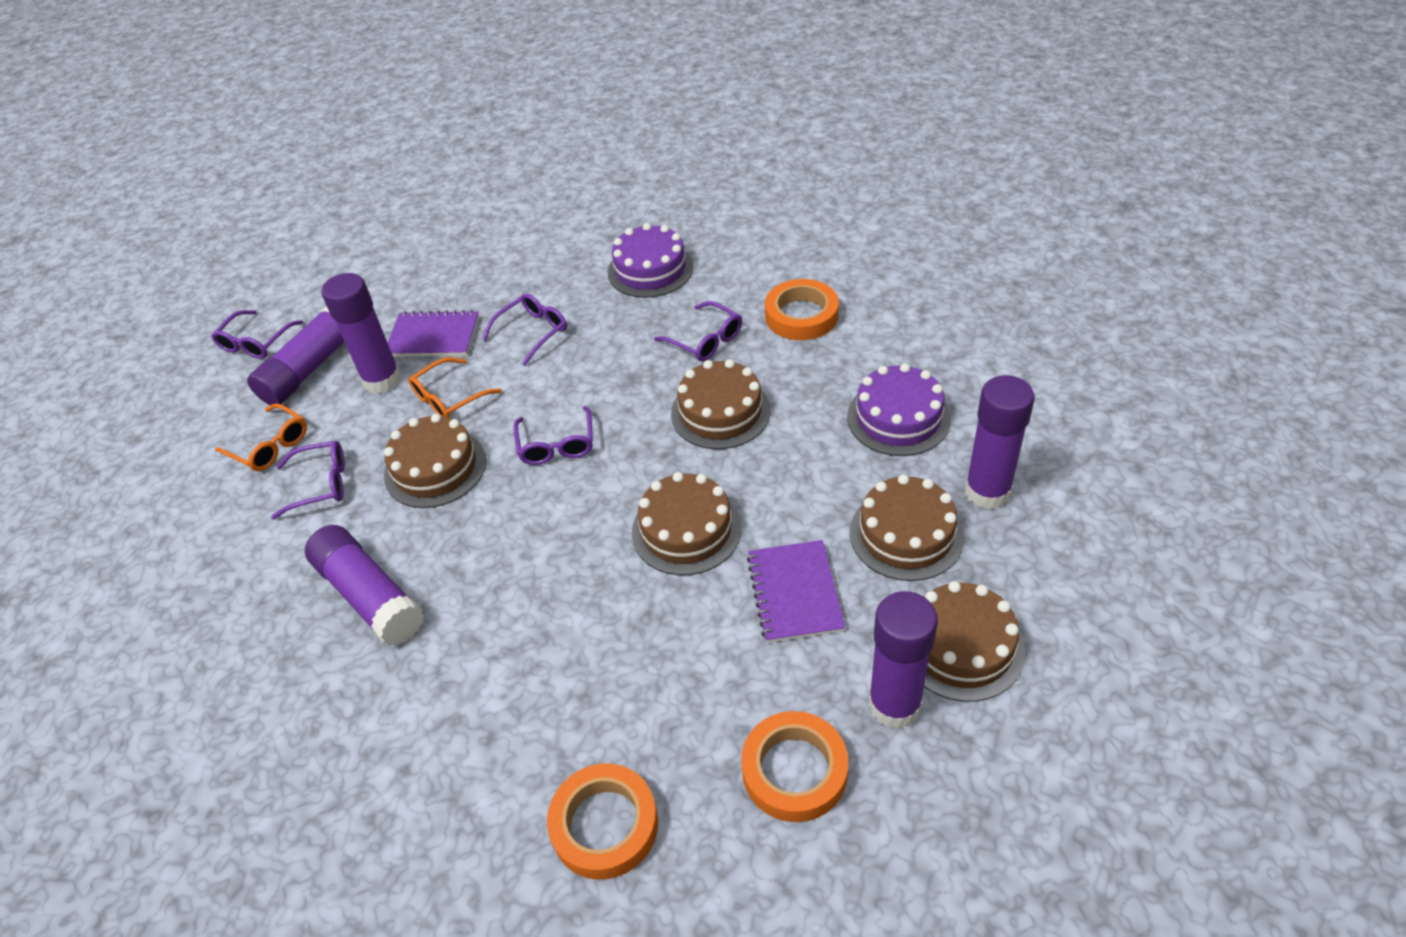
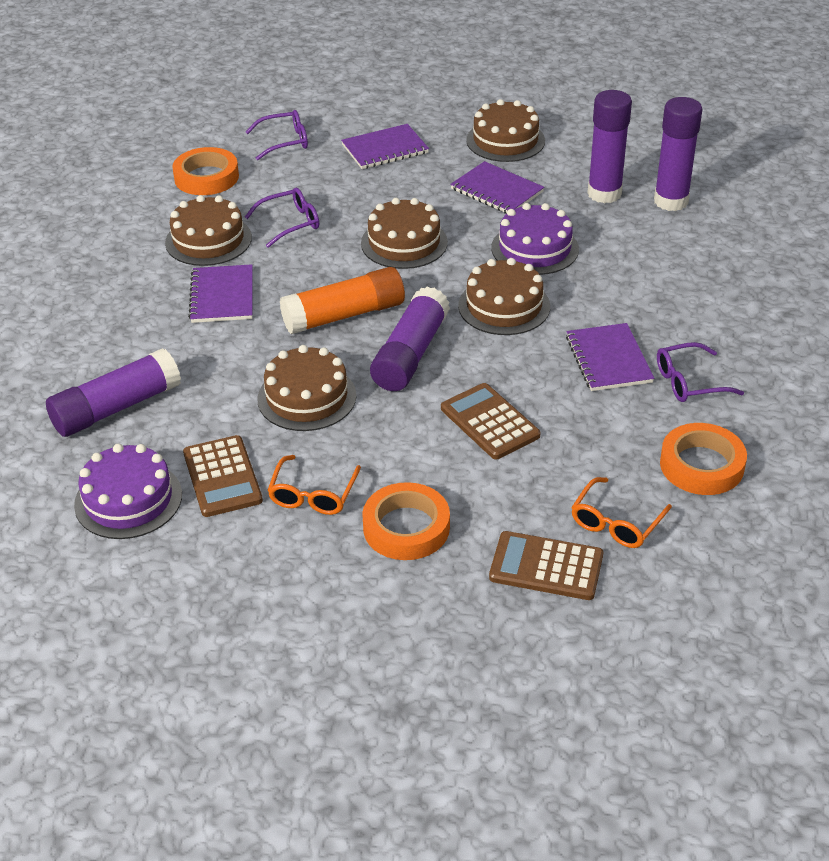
brown calculator: 0 -> 3
orange glue stick: 0 -> 1
purple glasses: 5 -> 3
purple glue stick: 5 -> 4
purple notebook: 2 -> 4

